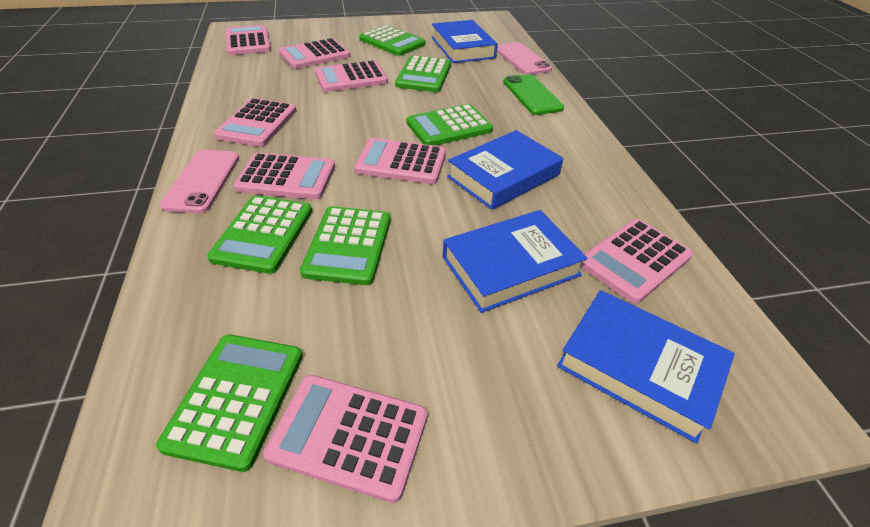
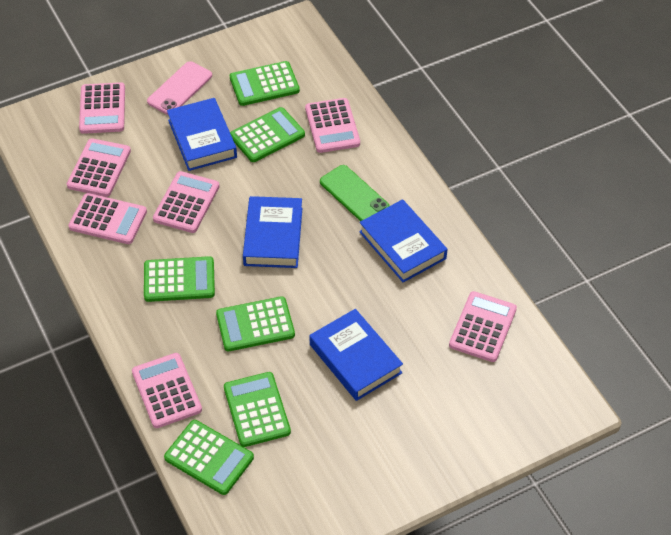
pink calculator: 8 -> 7
pink phone: 2 -> 1

